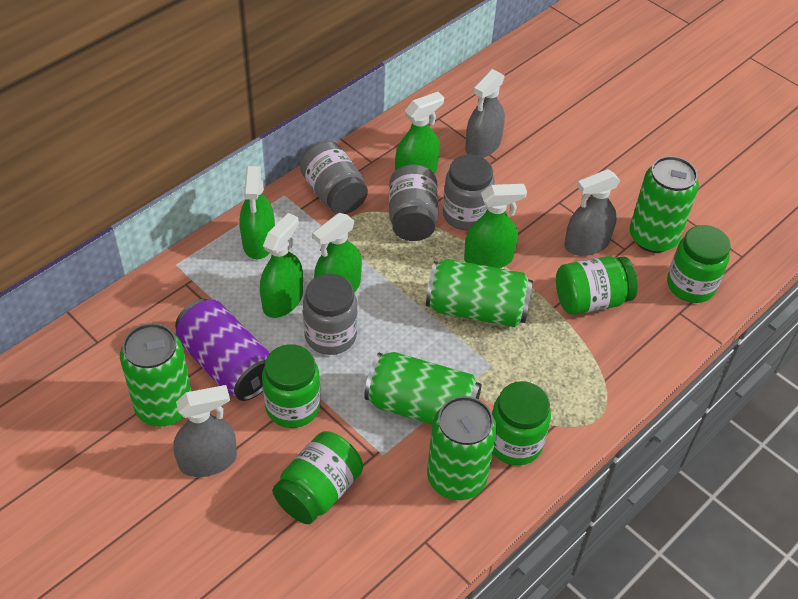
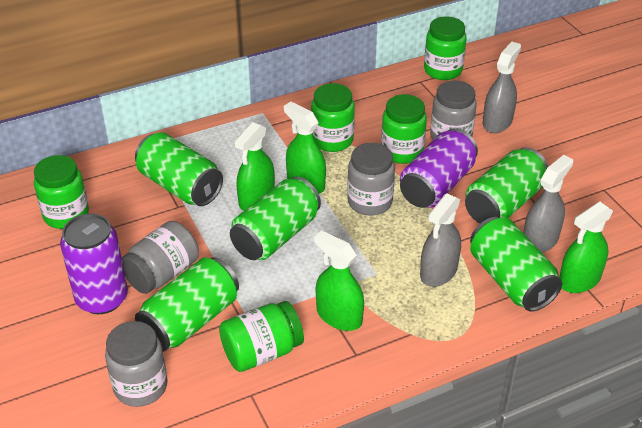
green spray bottle: 5 -> 4
purple can: 1 -> 2

